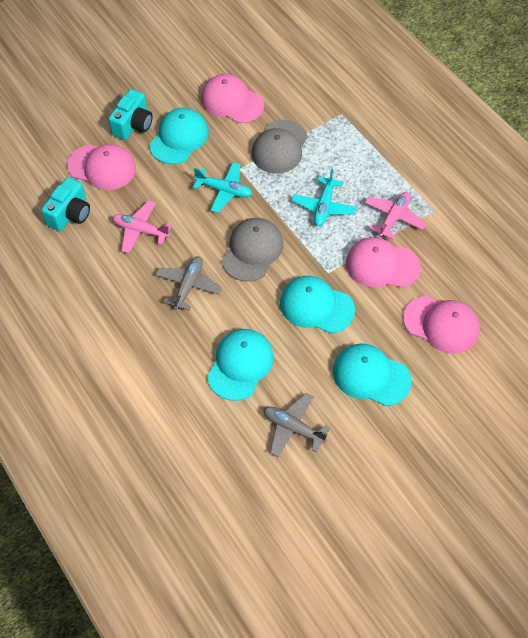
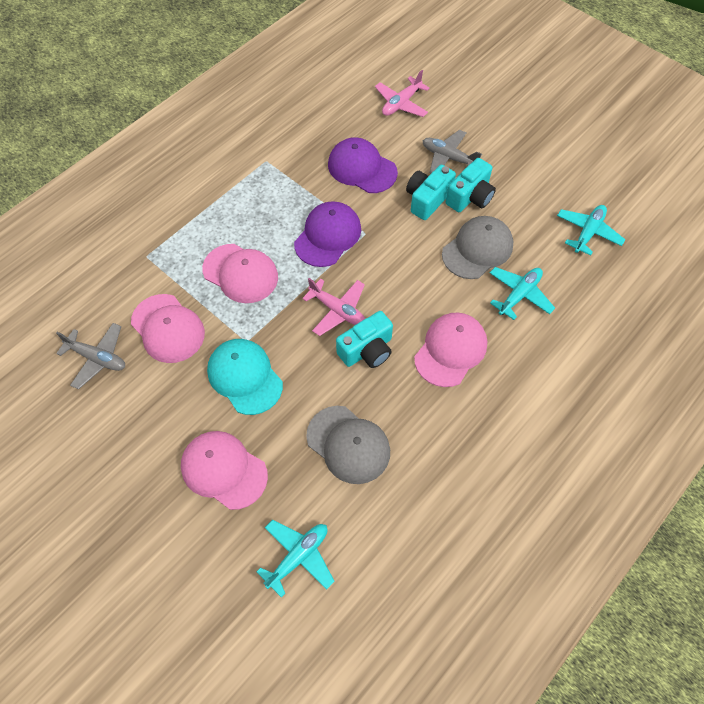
purple cap: 0 -> 2
turquoise camera: 2 -> 3
turquoise cap: 4 -> 1
turquoise plane: 2 -> 3

